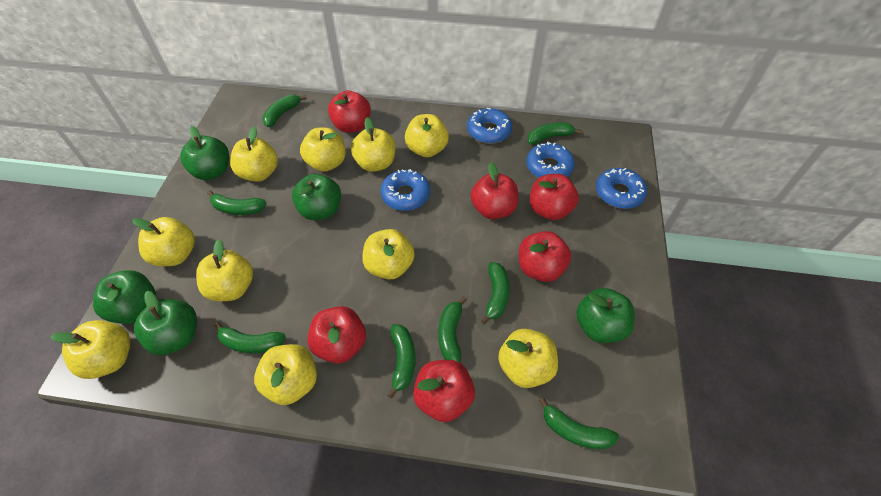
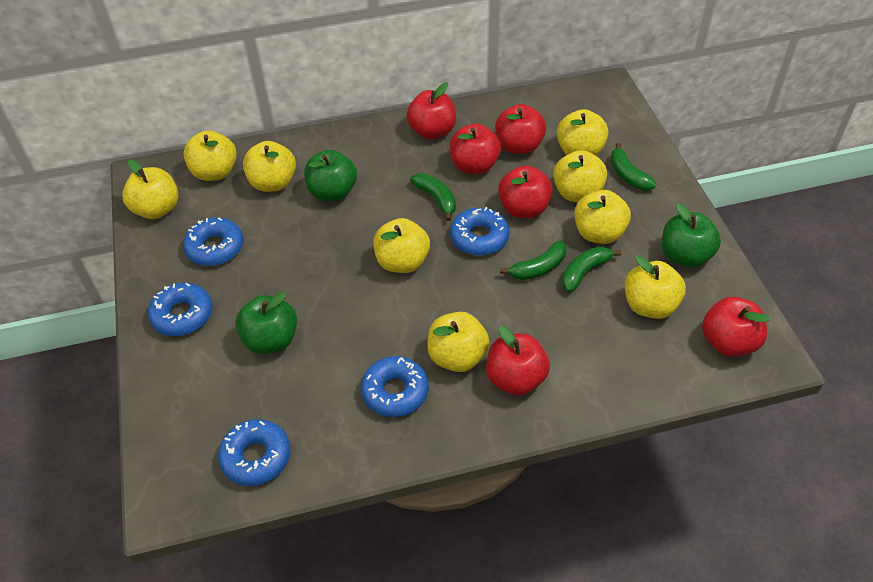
blue donut: 4 -> 5
green apple: 5 -> 3
green banana: 8 -> 4
yellow apple: 10 -> 9

